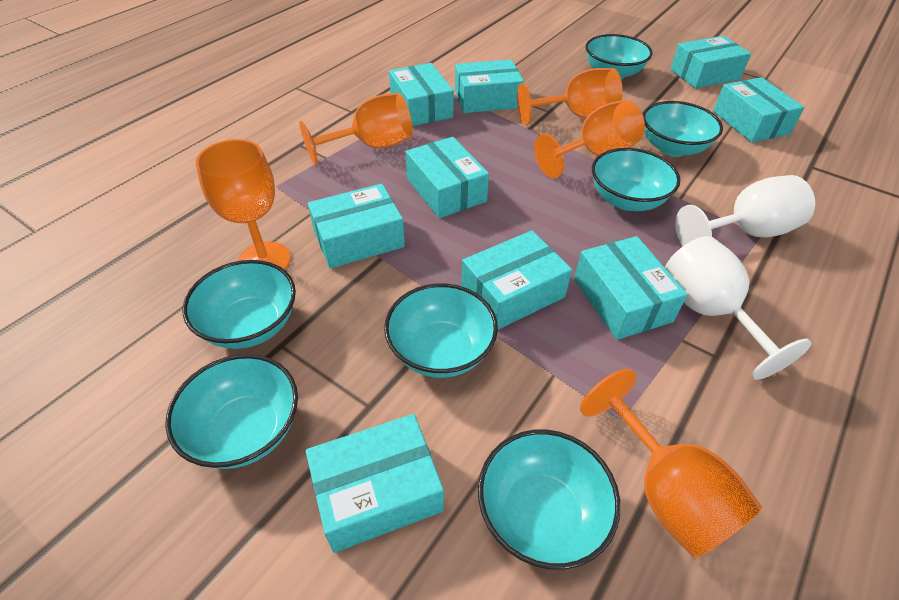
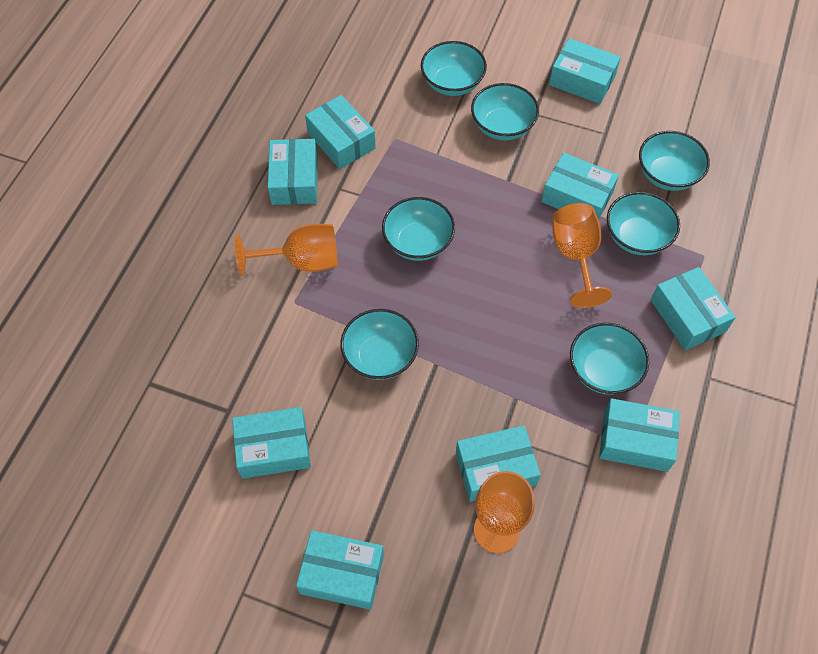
orange goblet: 5 -> 3
white goblet: 2 -> 0

